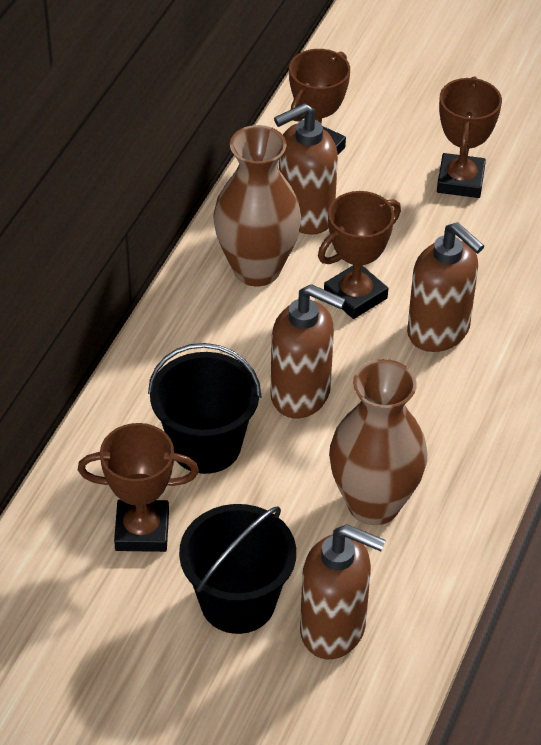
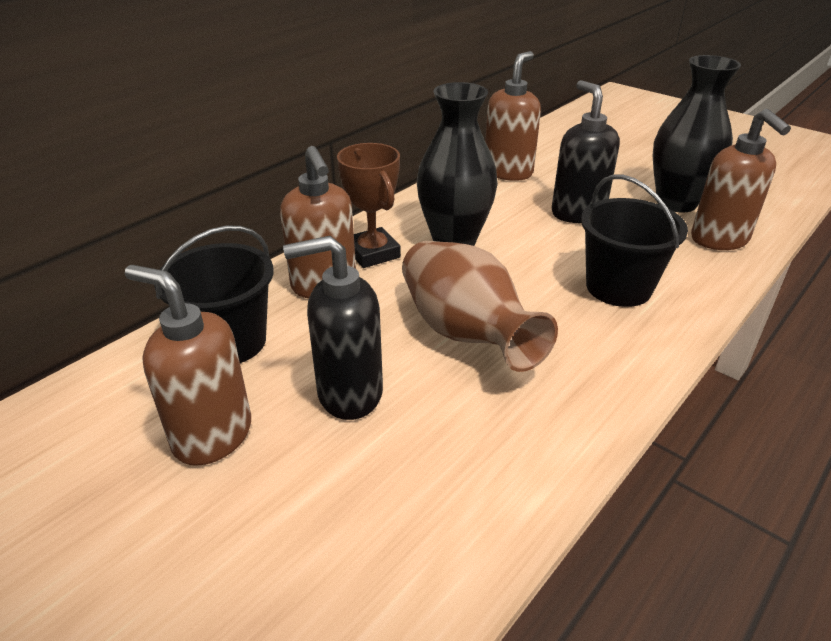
black soap dispenser: 0 -> 2
black vase: 0 -> 2
brown trophy: 4 -> 1
brown vase: 2 -> 1

